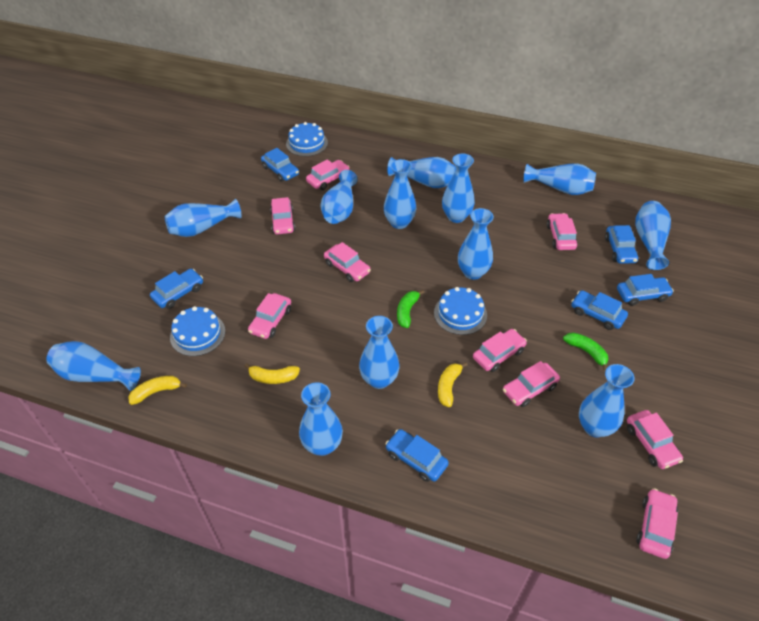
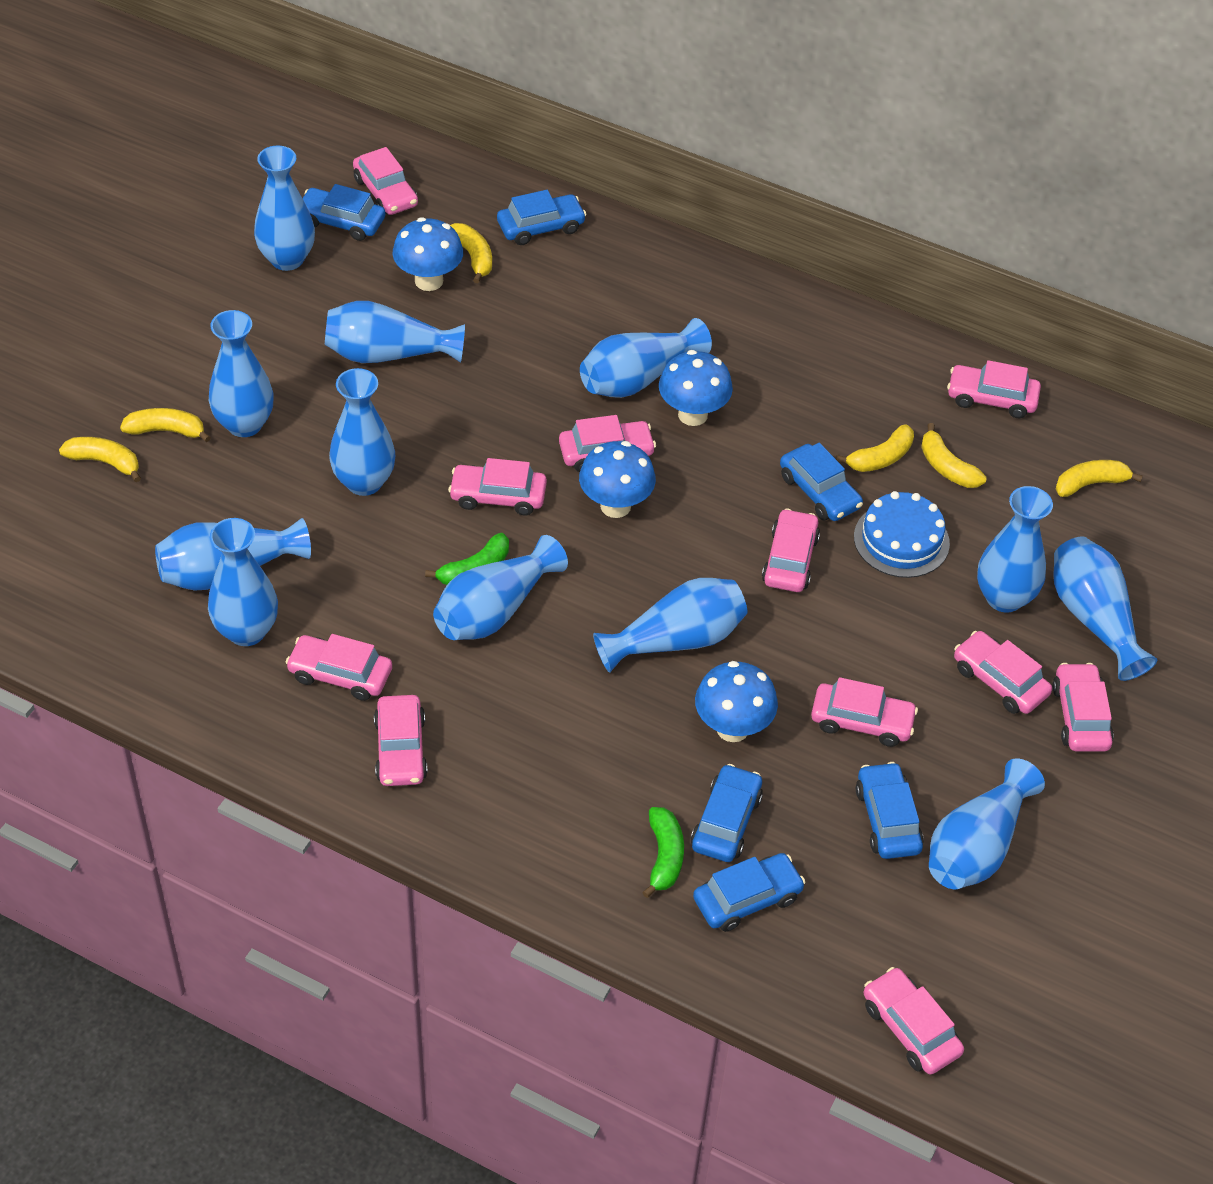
blue cake: 3 -> 1
blue mushroom: 0 -> 4
pink car: 9 -> 11
yellow banana: 3 -> 6

